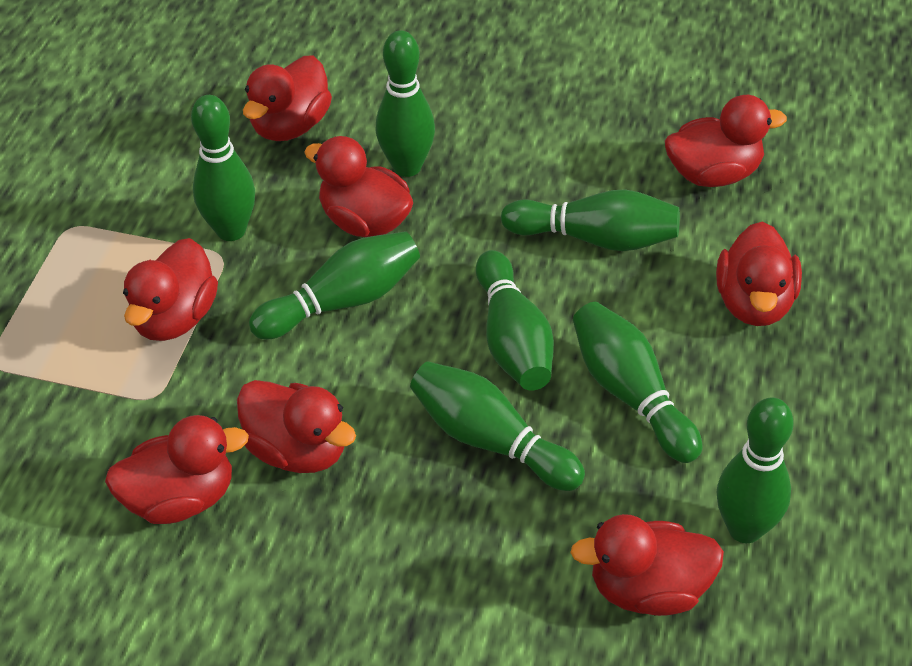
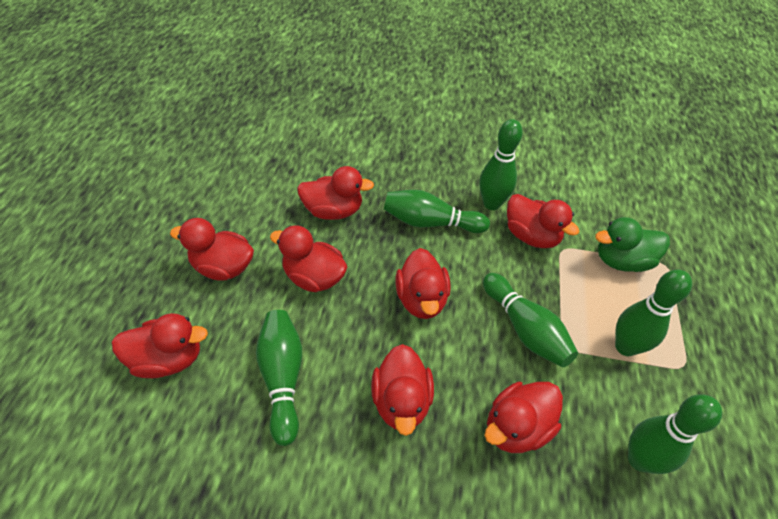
green bowling pin: 8 -> 6
green duck: 0 -> 1

